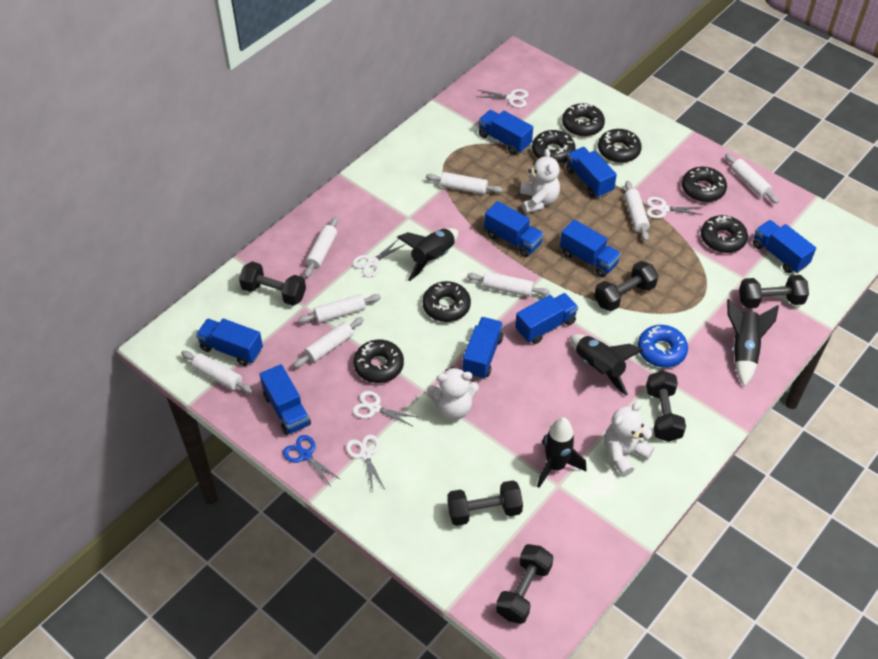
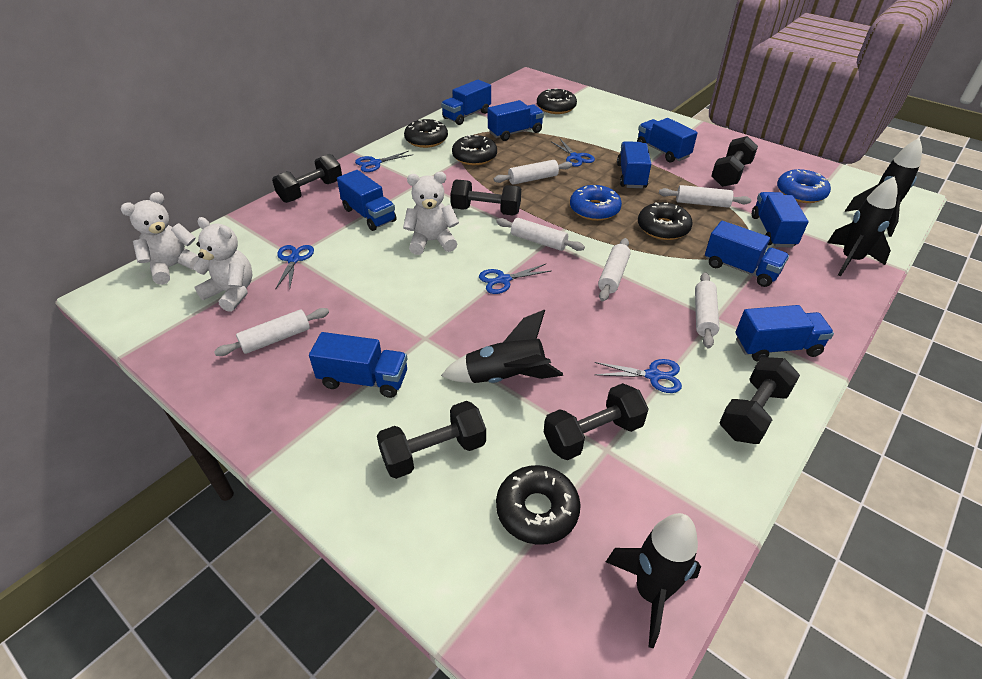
black donut: 7 -> 5
blue donut: 1 -> 2
blue scissors: 1 -> 5
white rolling pin: 8 -> 6
white scissors: 5 -> 0

